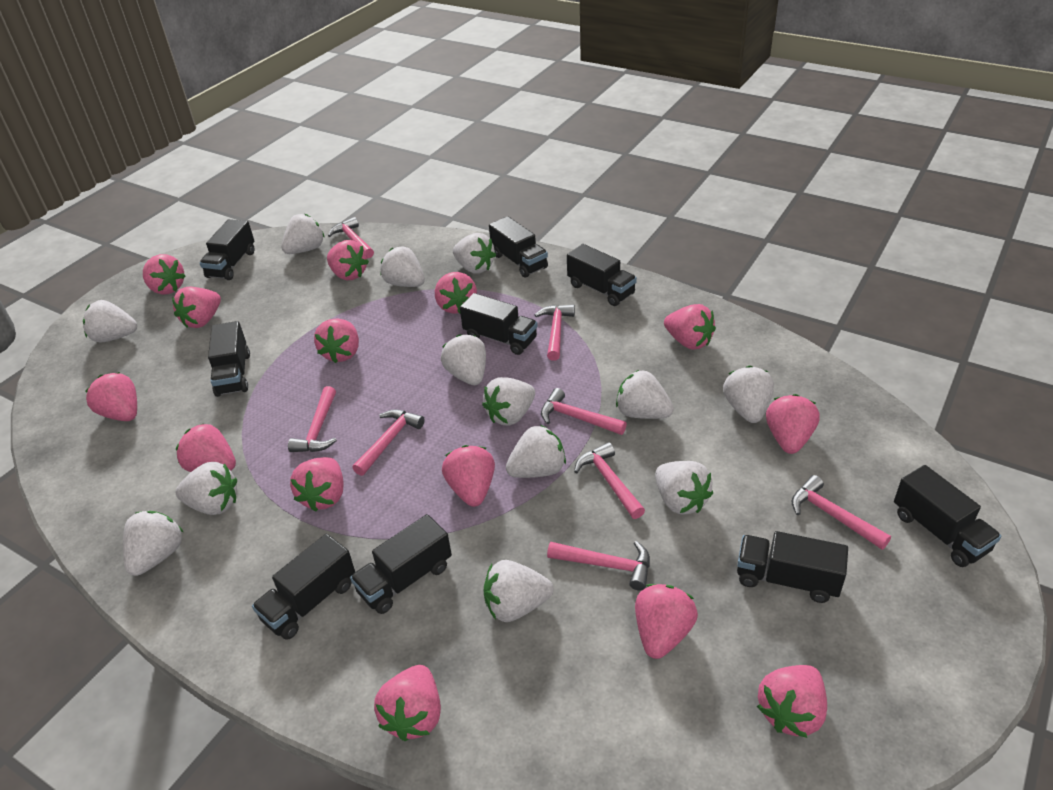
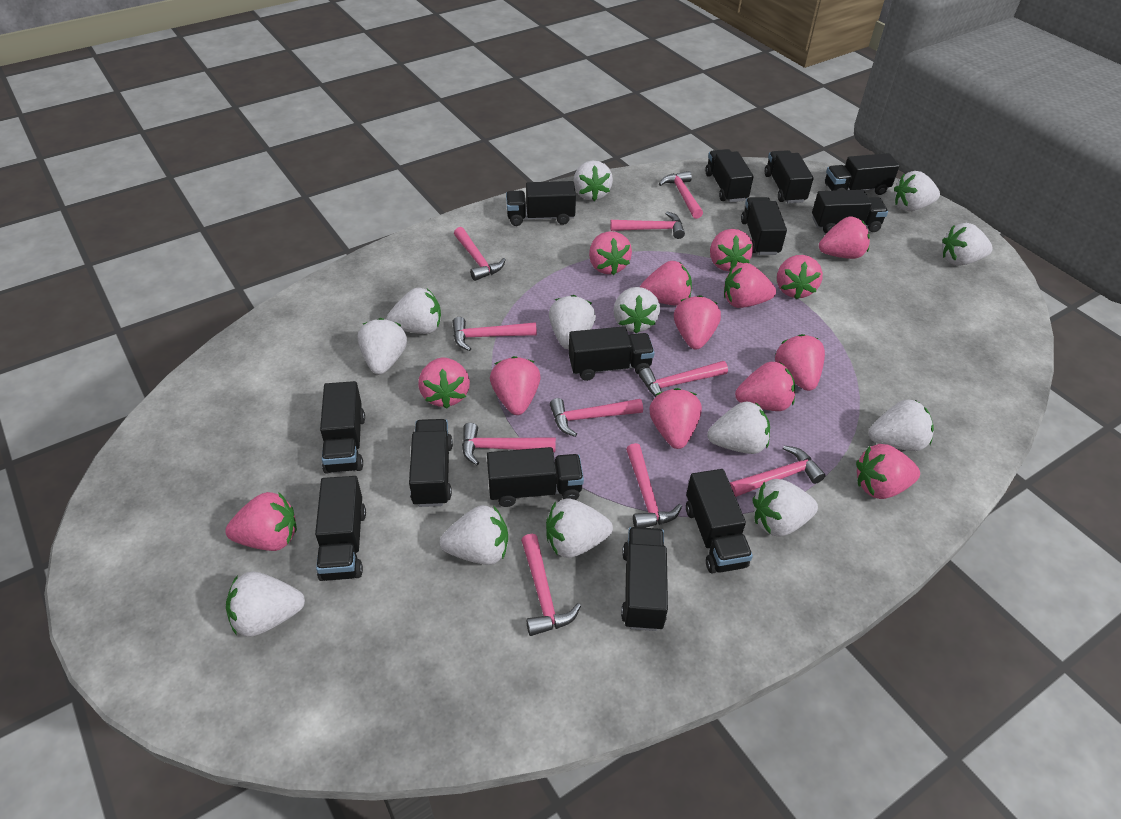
black truck: 9 -> 13
pink hammer: 8 -> 10

